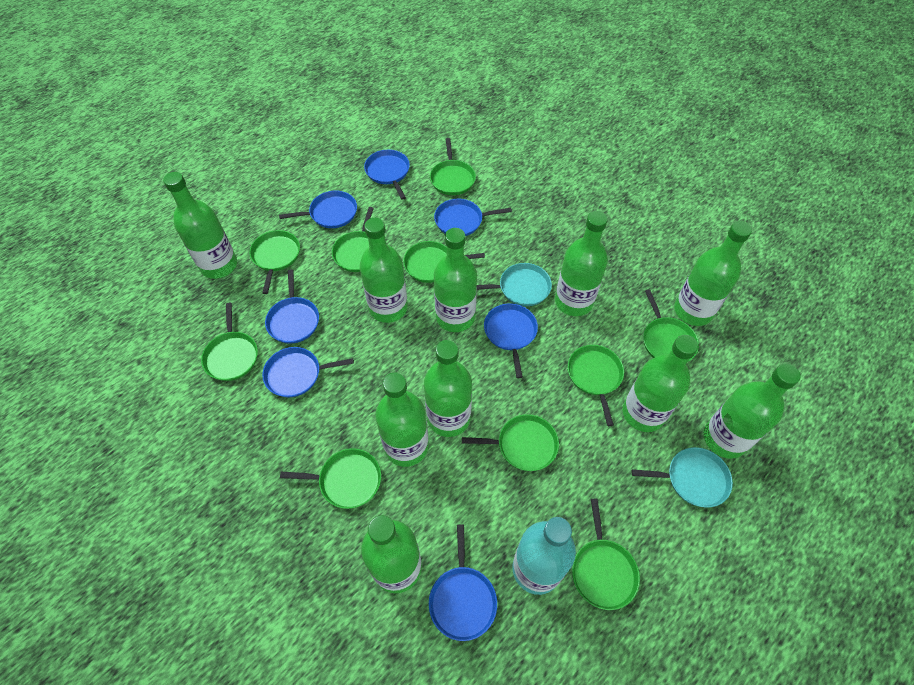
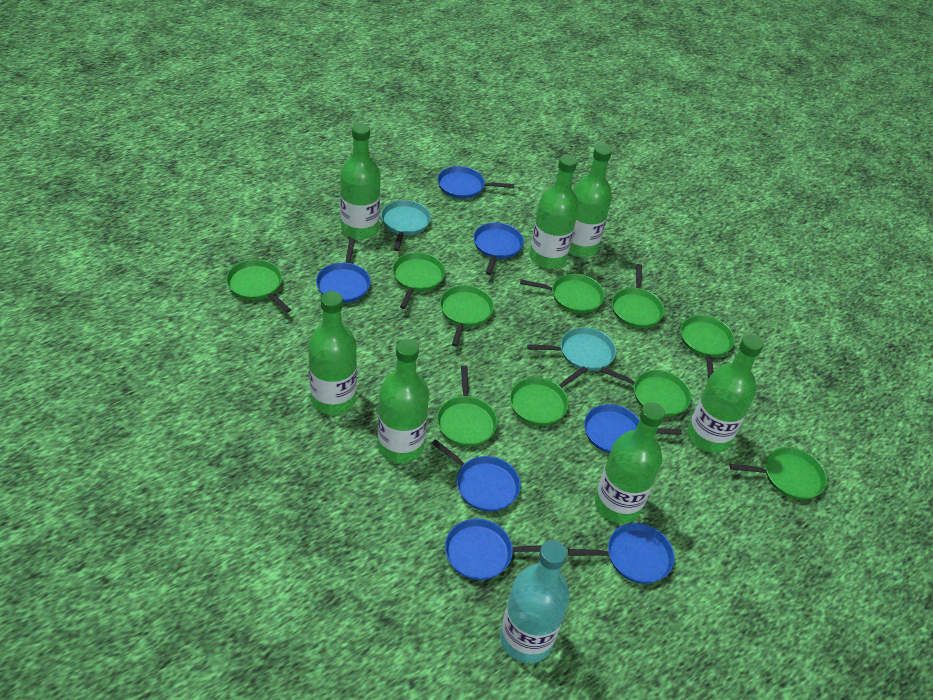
green bottle: 10 -> 7

